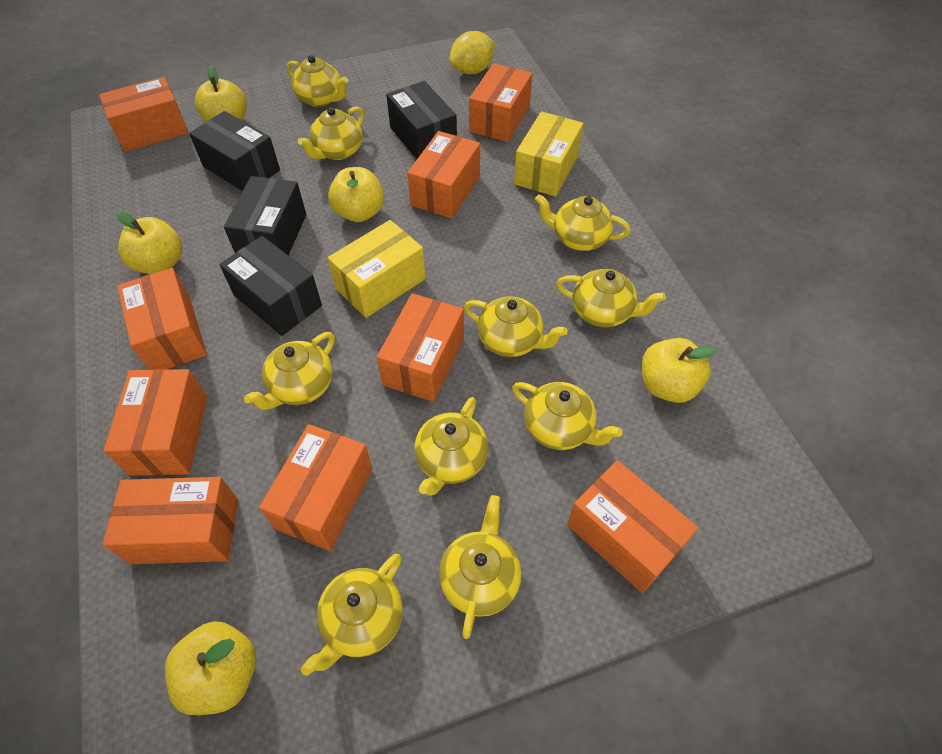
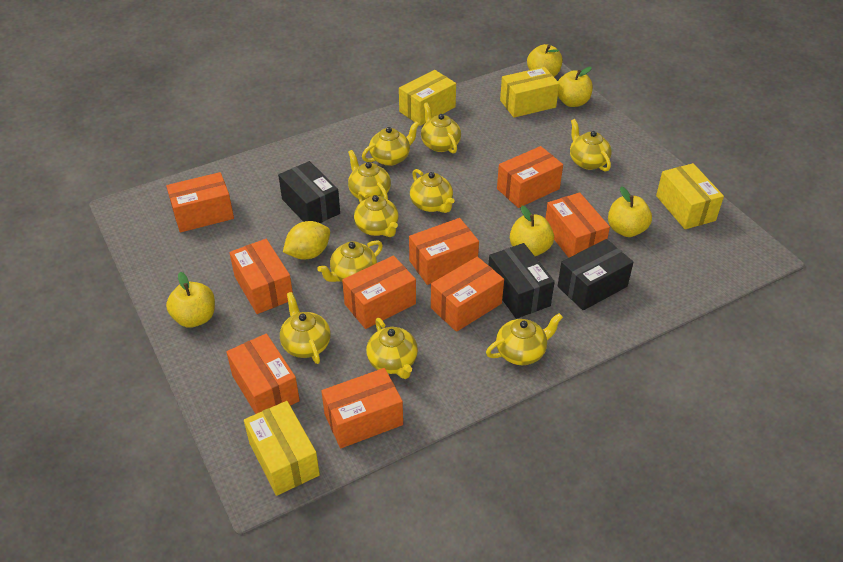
black box: 4 -> 3
yellow box: 2 -> 4

